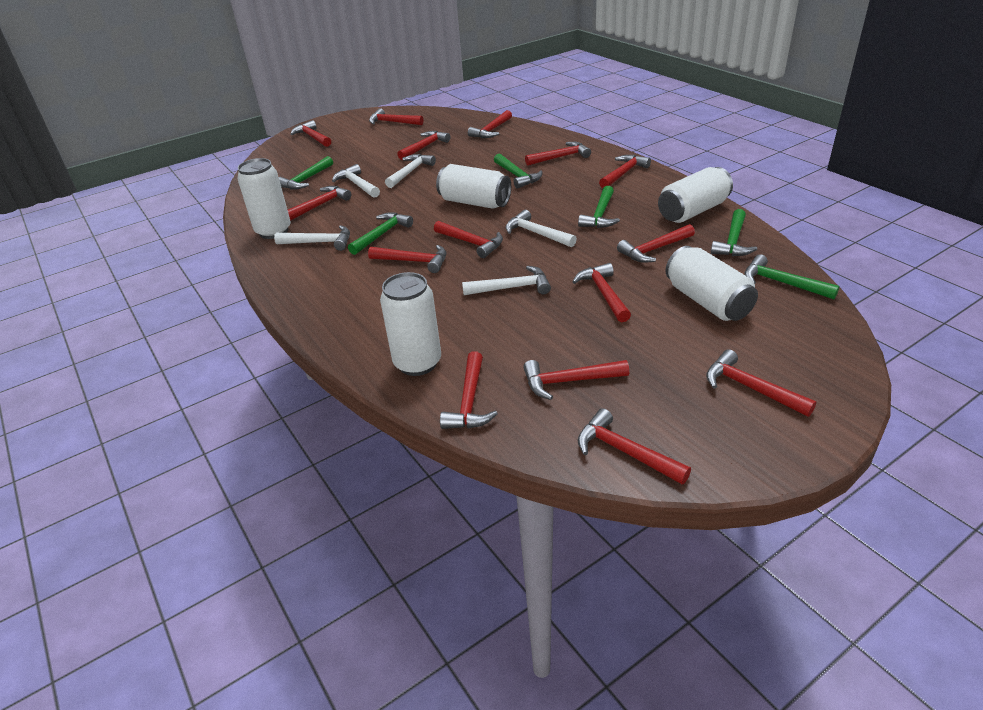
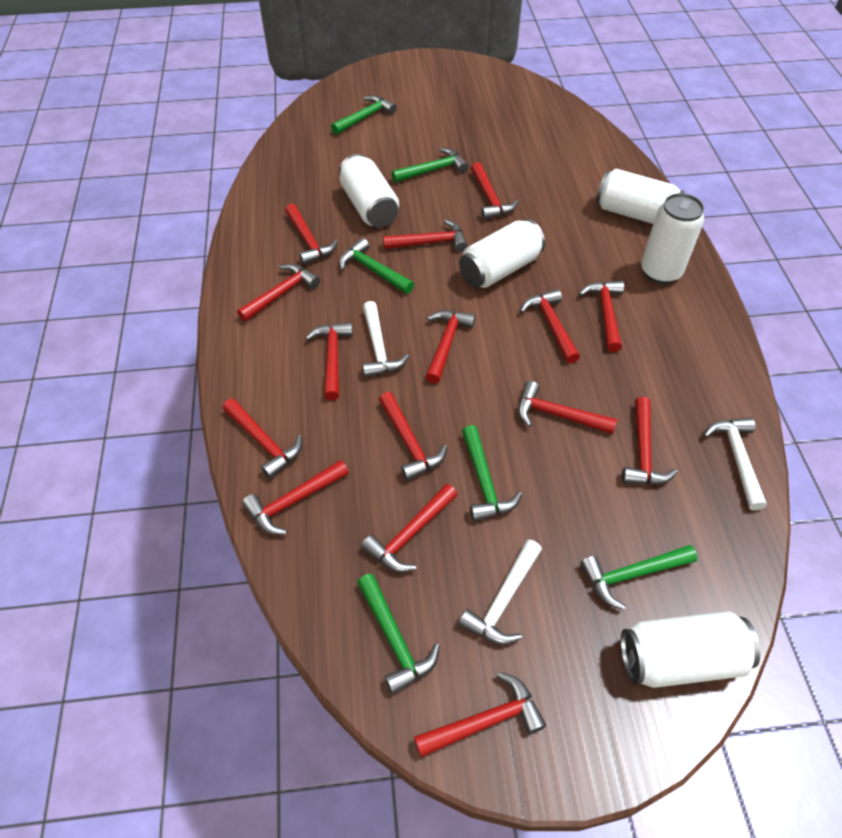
white hammer: 5 -> 3

